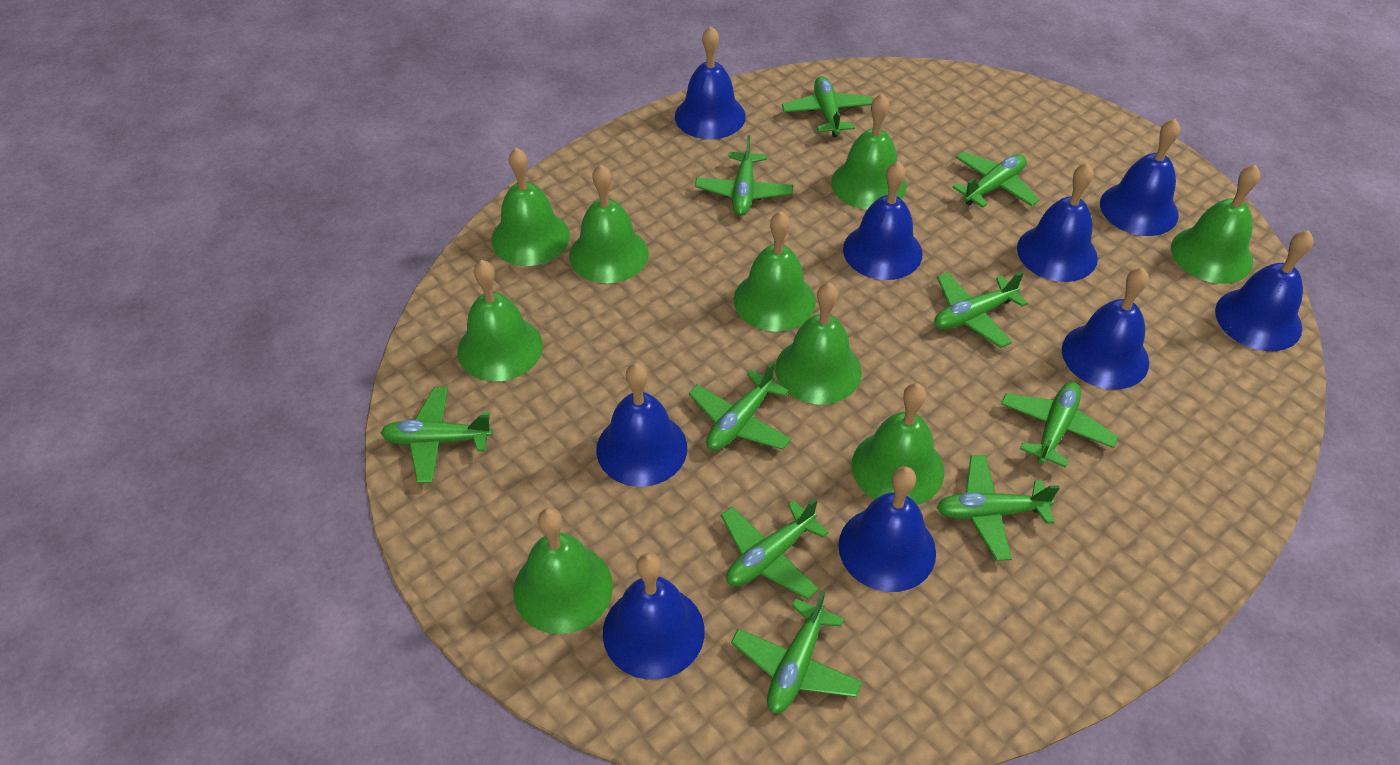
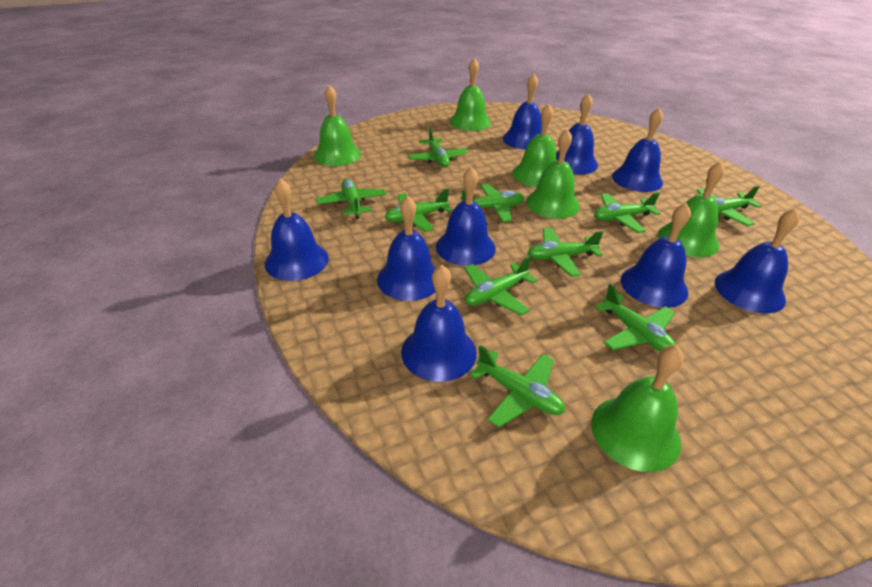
green bell: 9 -> 6

